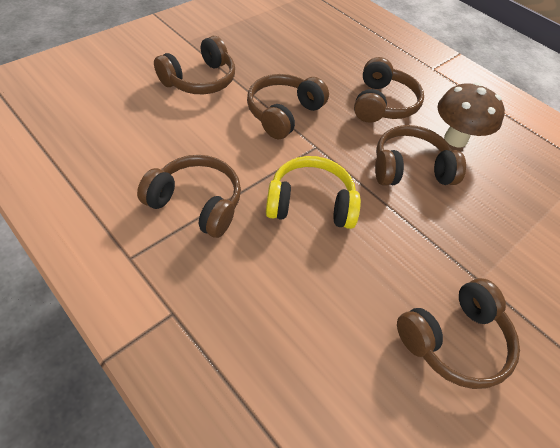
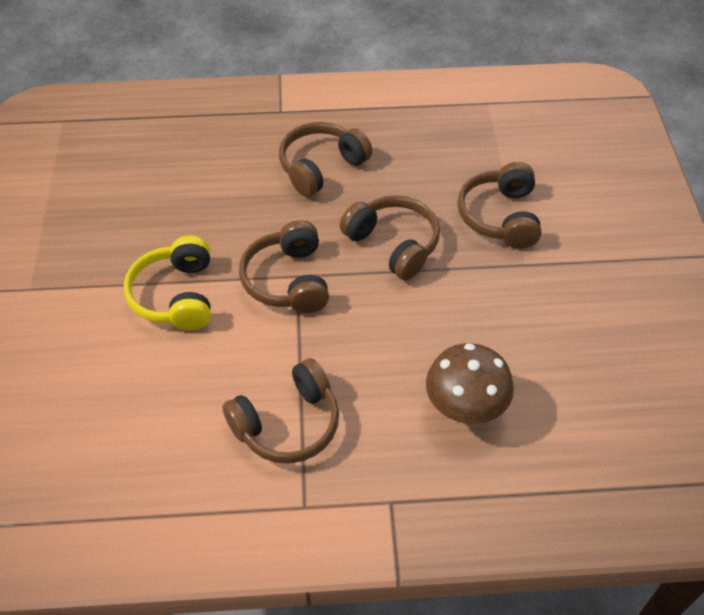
brown headphones: 6 -> 5

